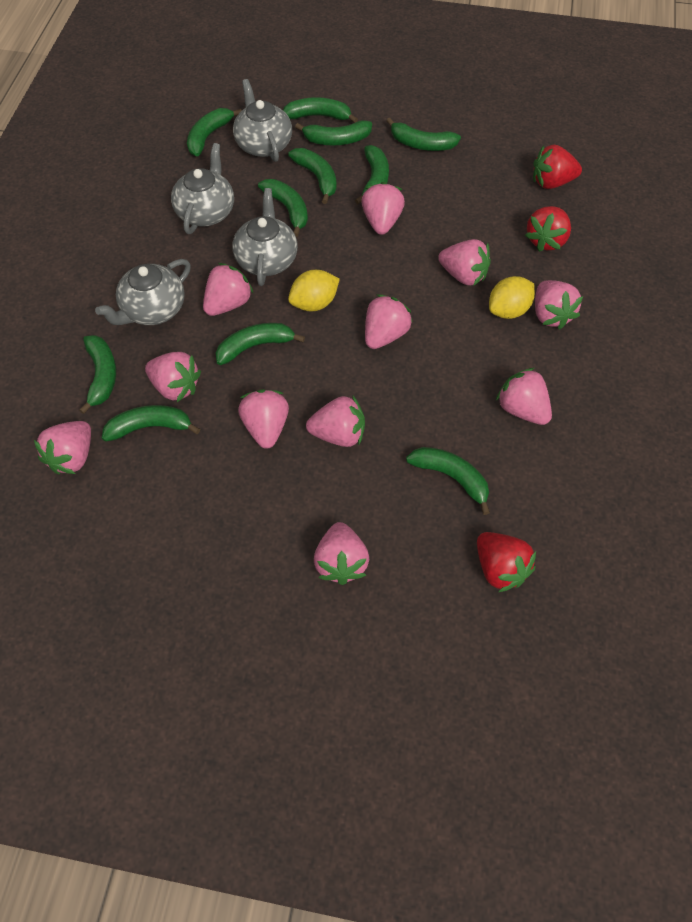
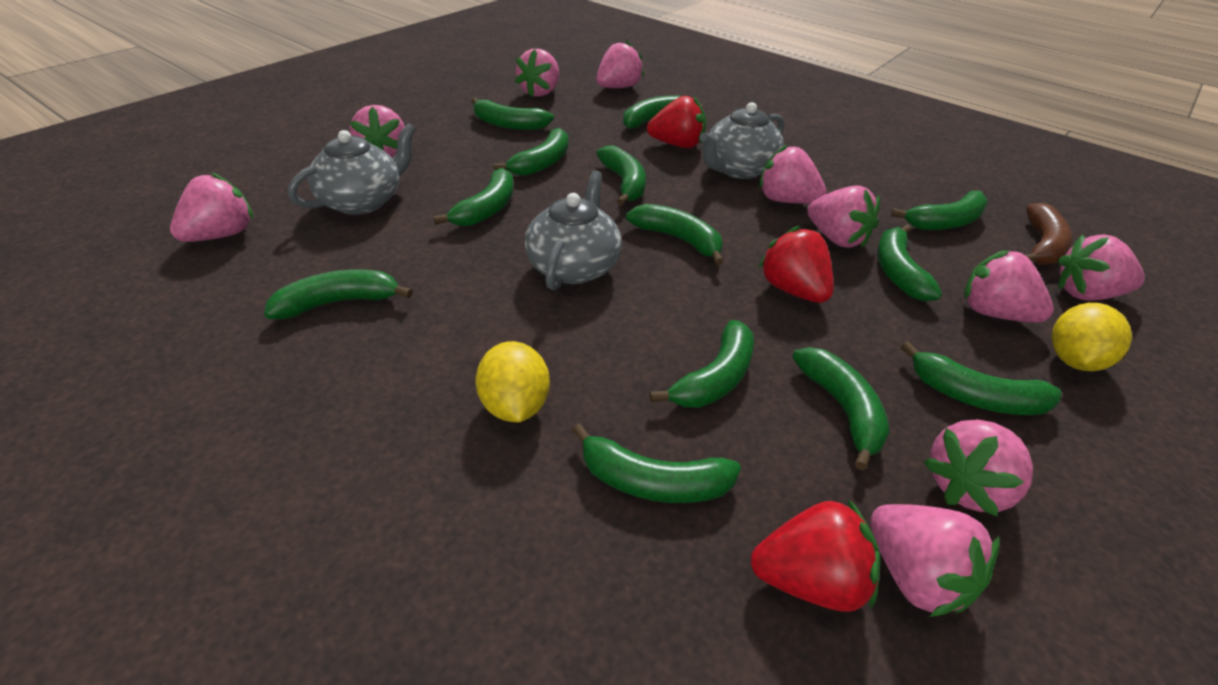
brown banana: 0 -> 1
green banana: 11 -> 13
grey teapot: 4 -> 3
pink strawberry: 11 -> 10

